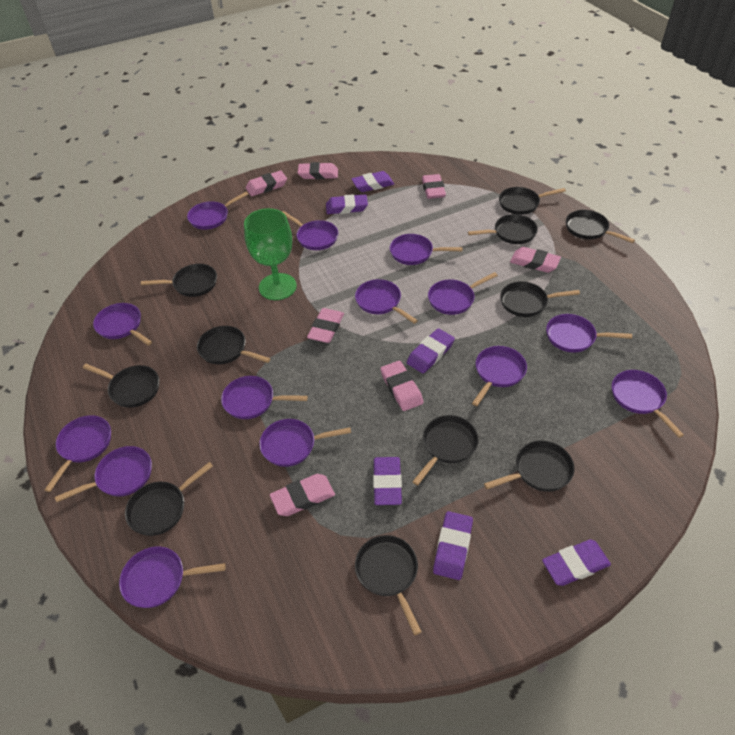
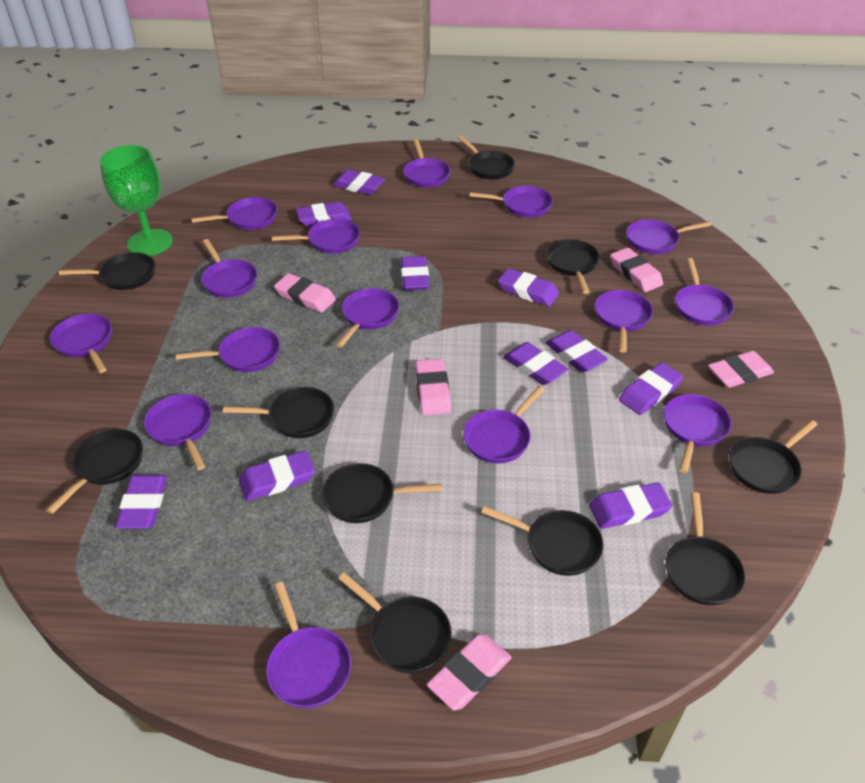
black pan: 11 -> 10
pink eraser: 7 -> 5
purple eraser: 6 -> 10
purple pan: 14 -> 15

